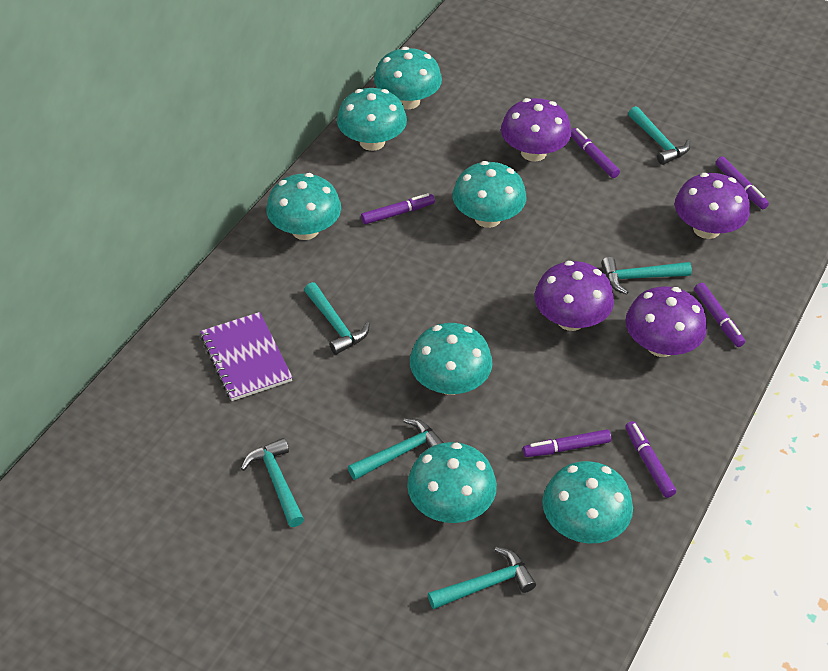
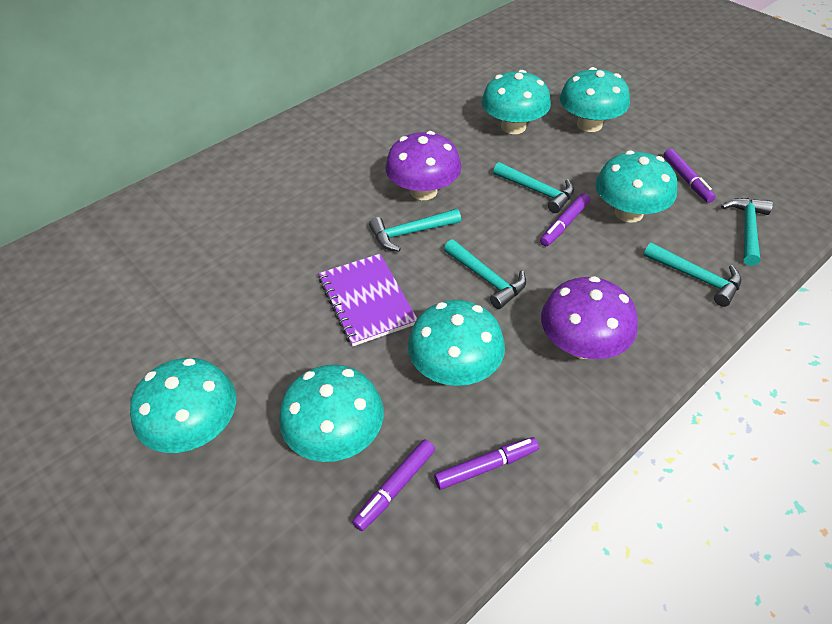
purple marker: 6 -> 4
purple mushroom: 4 -> 2
turquoise hammer: 6 -> 5
turquoise mushroom: 7 -> 6

